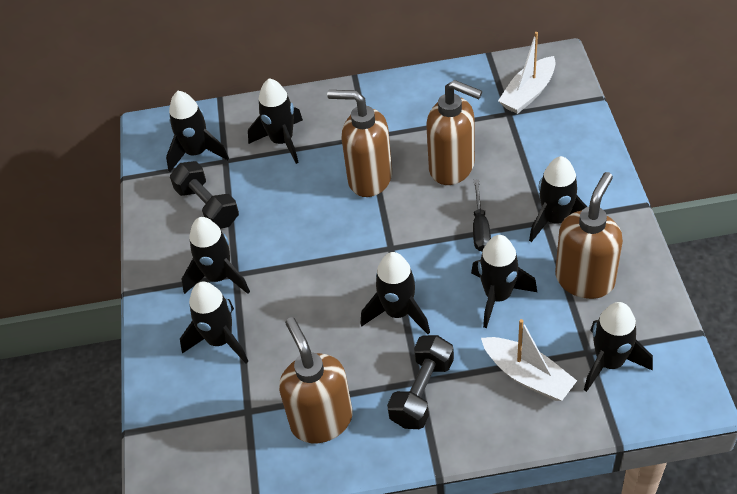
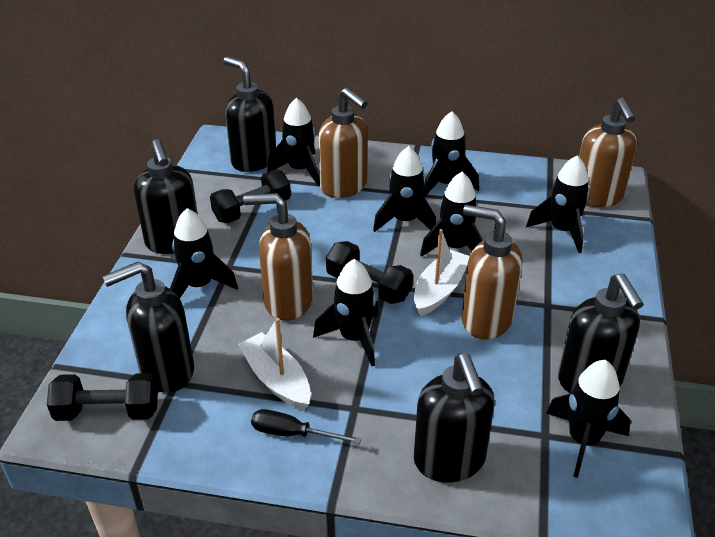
black dumbbell: 2 -> 3
black soap dispenser: 0 -> 5

